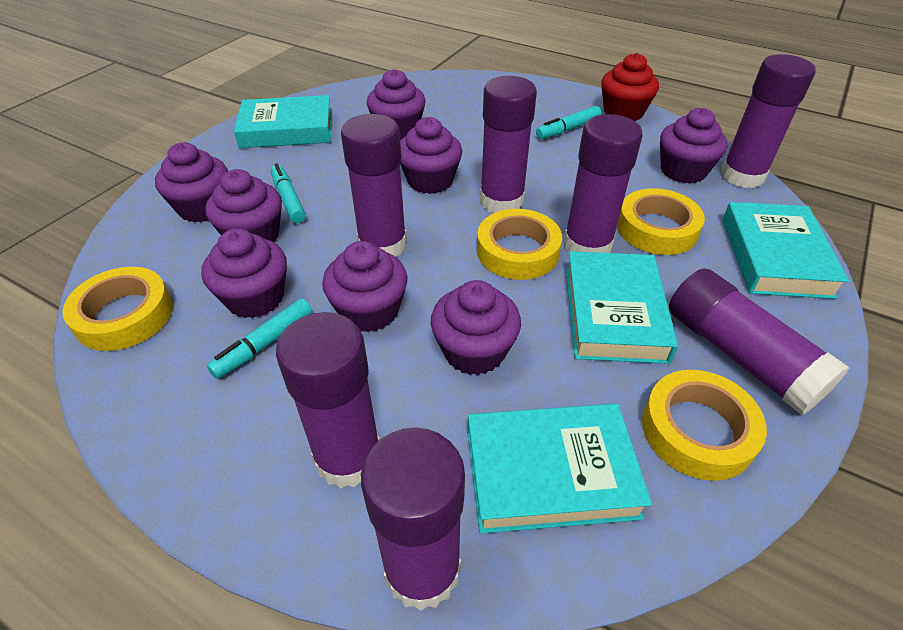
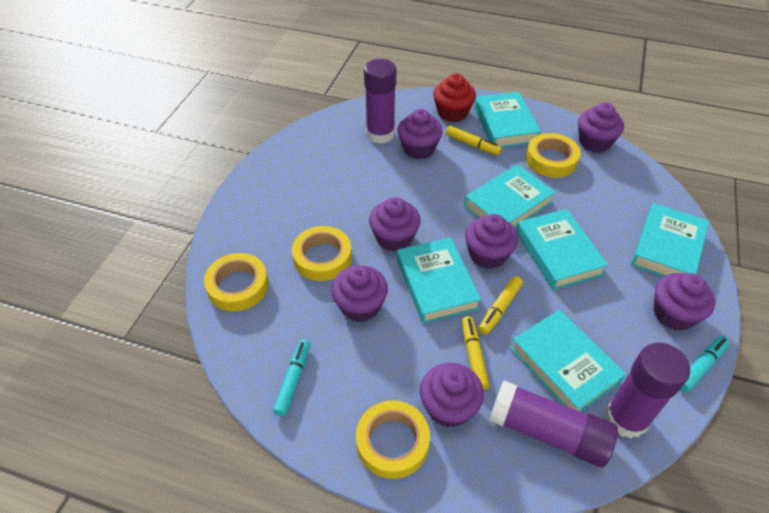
purple cupcake: 8 -> 7
purple glue stick: 7 -> 3
turquoise book: 4 -> 6
turquoise marker: 3 -> 2
yellow marker: 0 -> 3

